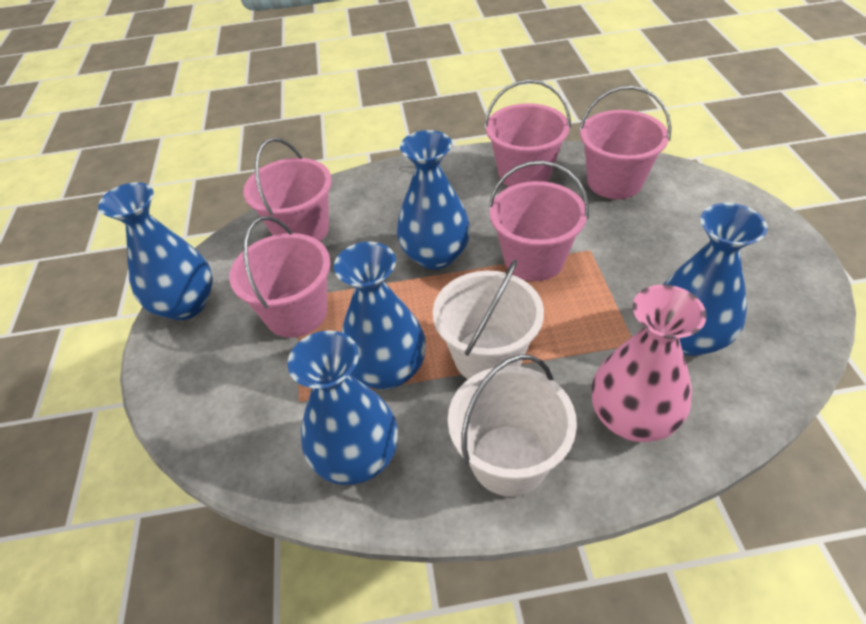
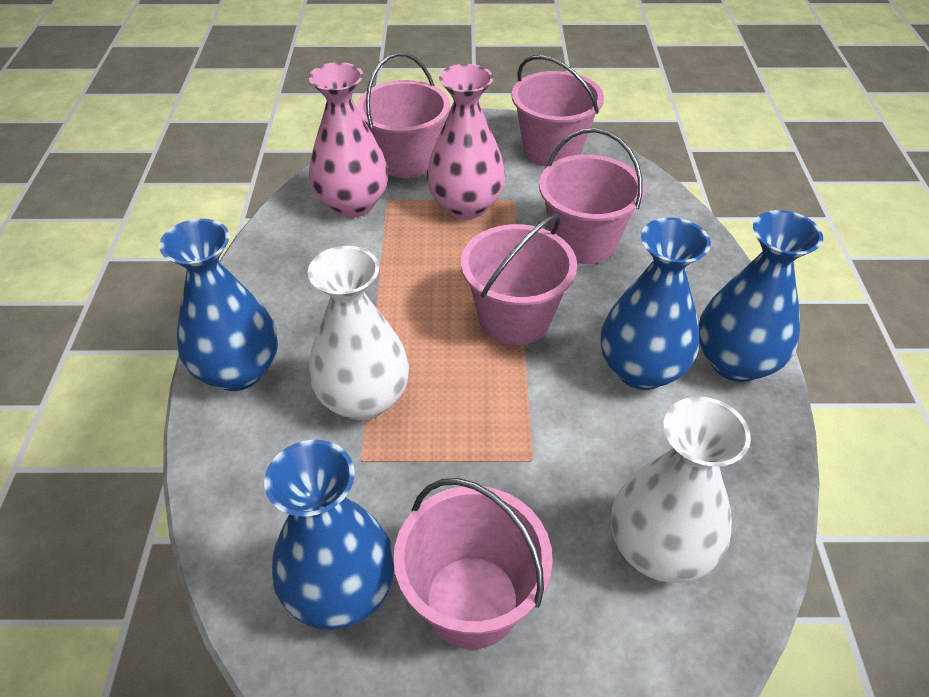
blue vase: 5 -> 4
pink vase: 1 -> 2
white bucket: 2 -> 0
white vase: 0 -> 2

